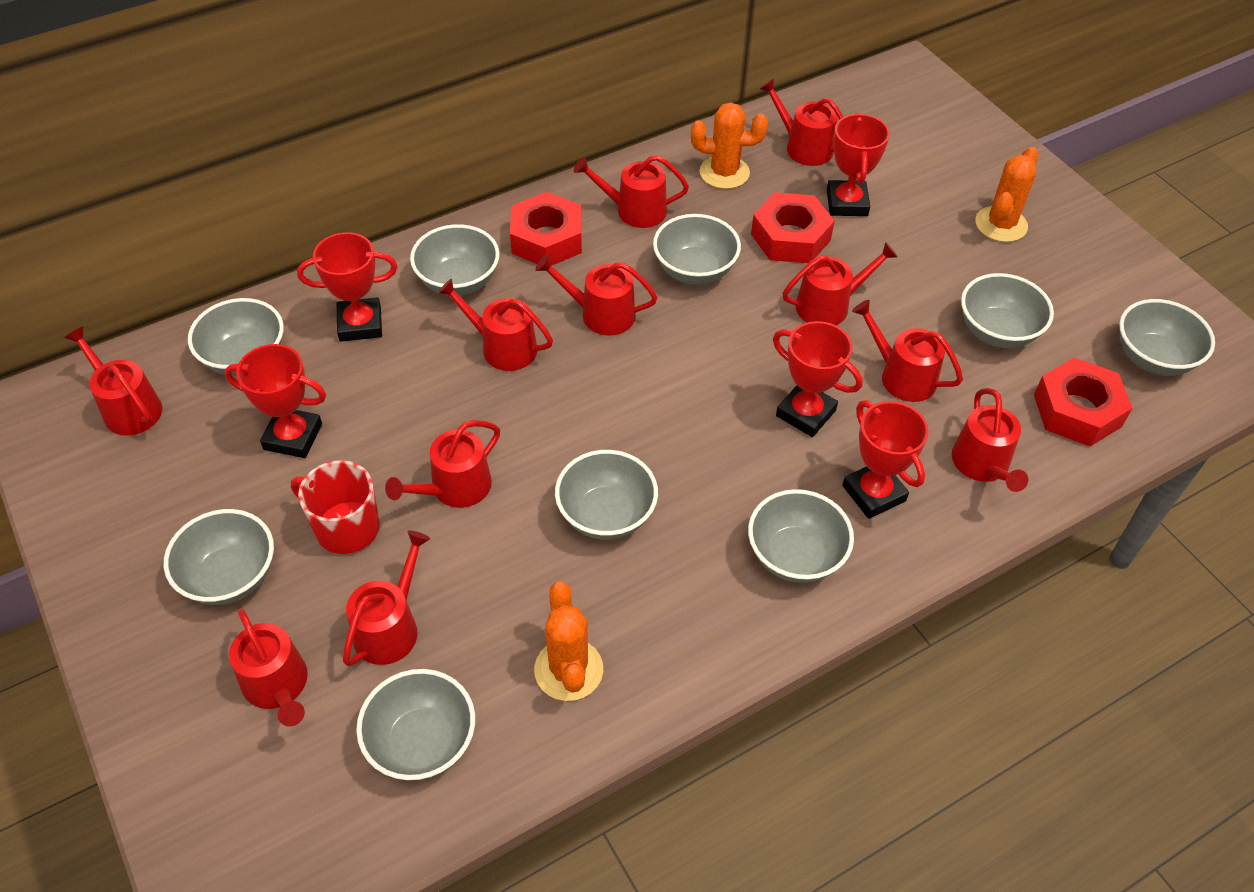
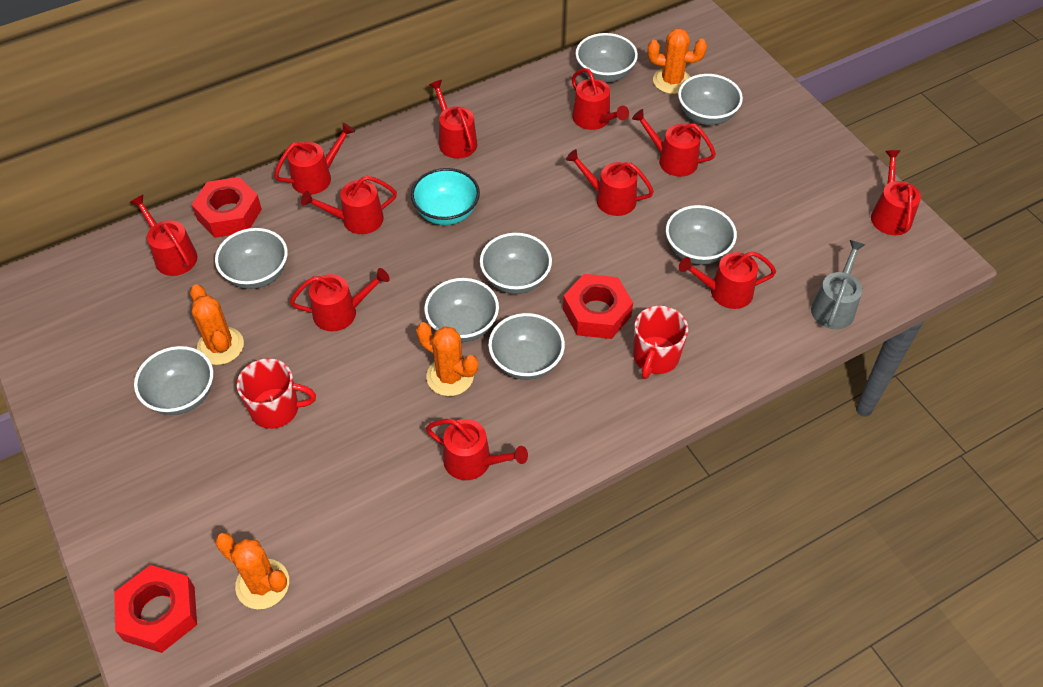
grey bowl: 9 -> 8
grey watering can: 0 -> 1
orange cactus: 3 -> 4
red mug: 1 -> 2
red trophy: 5 -> 0
turquoise bowl: 0 -> 1

